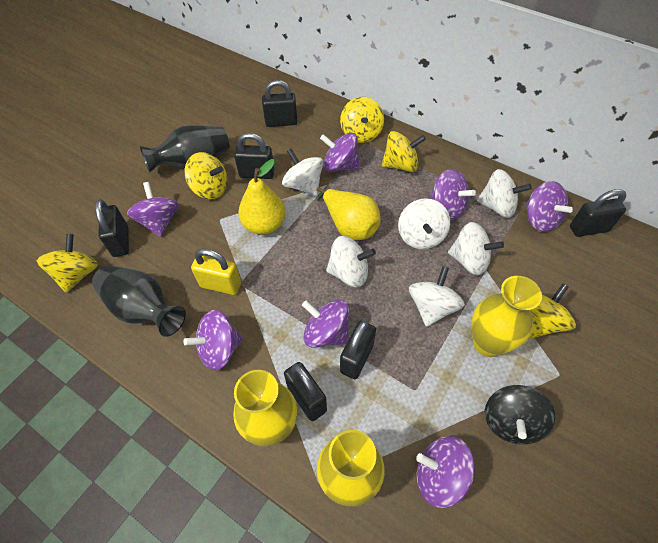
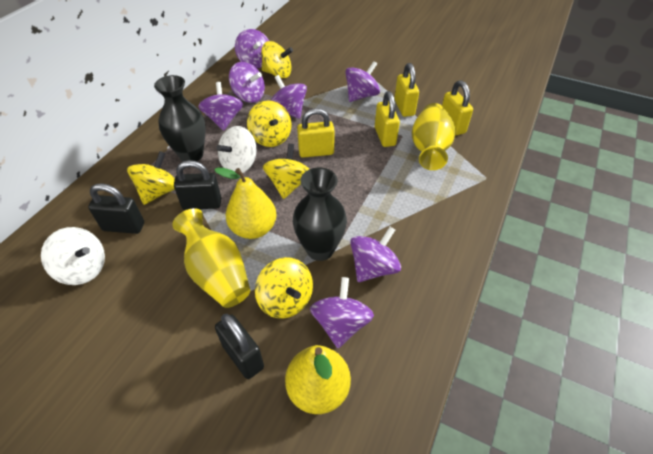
black padlock: 6 -> 3
black spinning top: 1 -> 0
white spinning top: 6 -> 2
yellow padlock: 1 -> 4
yellow vase: 3 -> 2

